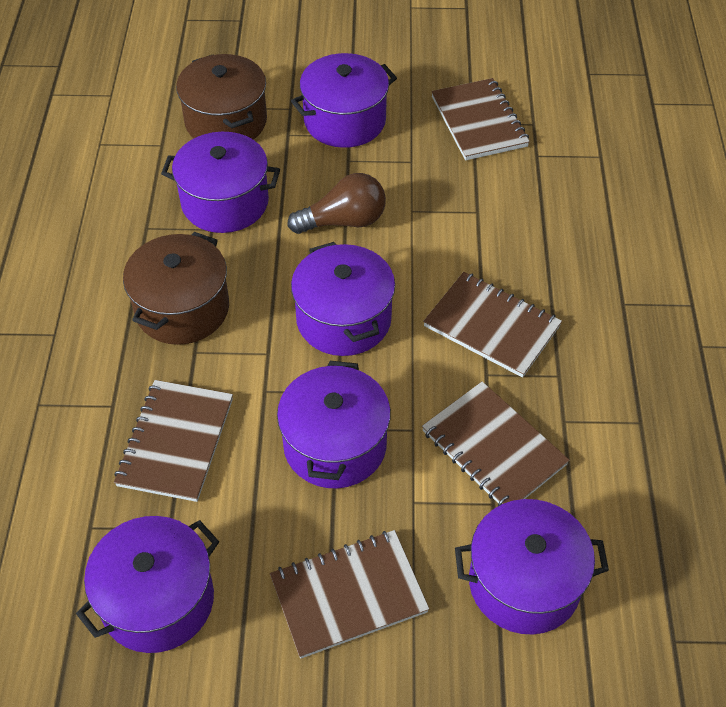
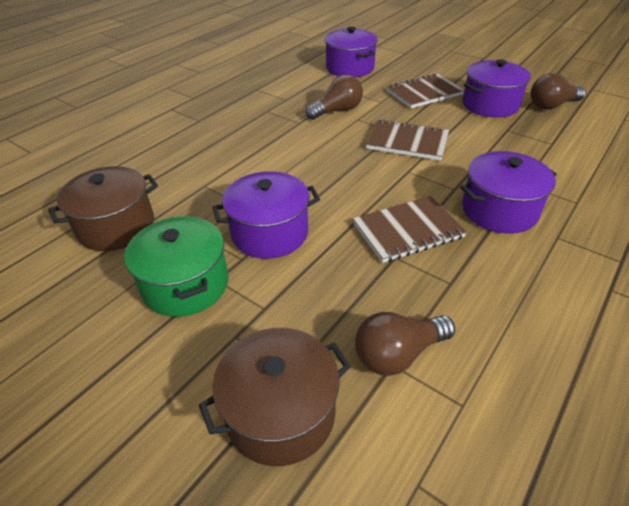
brown light bulb: 1 -> 3
brown notebook: 5 -> 3
green pot: 0 -> 1
purple pot: 6 -> 4

